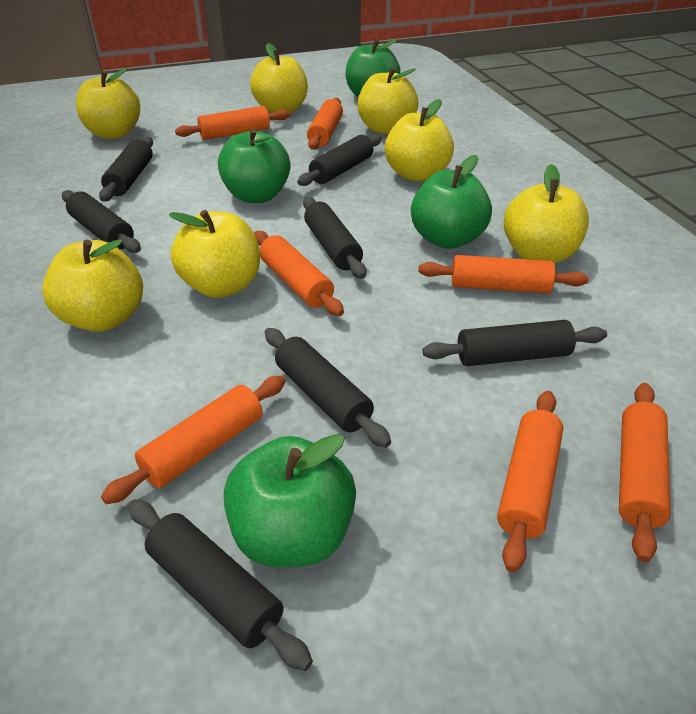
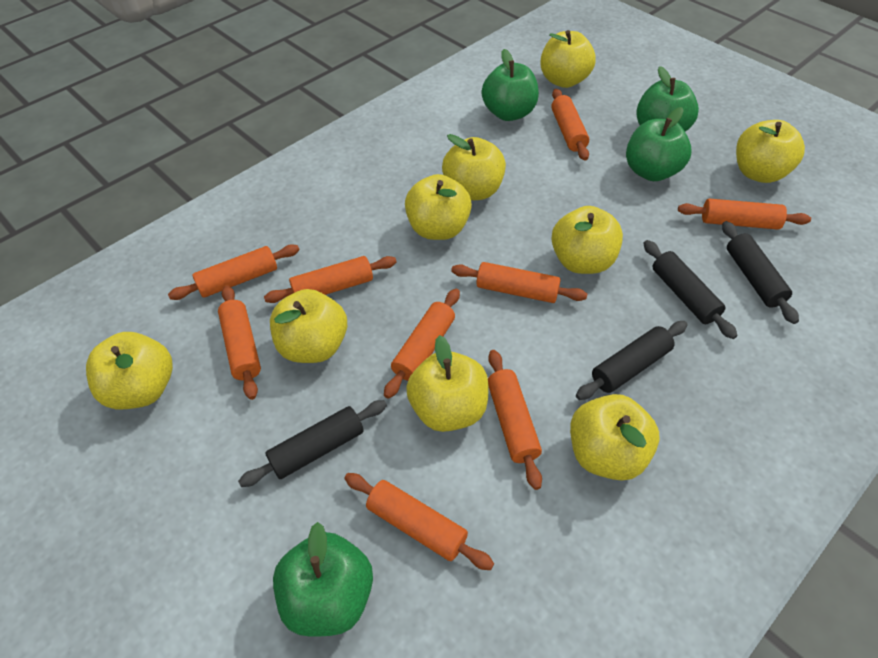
black rolling pin: 7 -> 4
orange rolling pin: 7 -> 9
yellow apple: 7 -> 9

